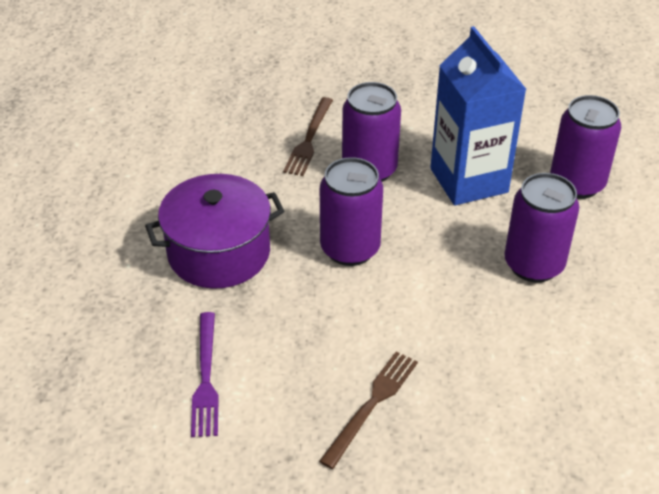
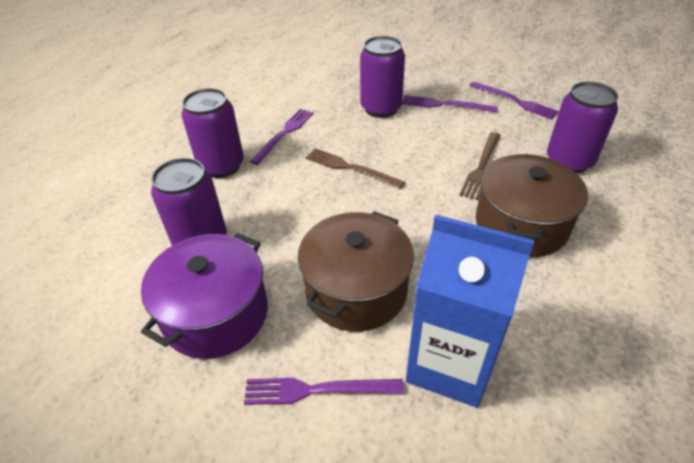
brown pot: 0 -> 2
purple fork: 1 -> 4

